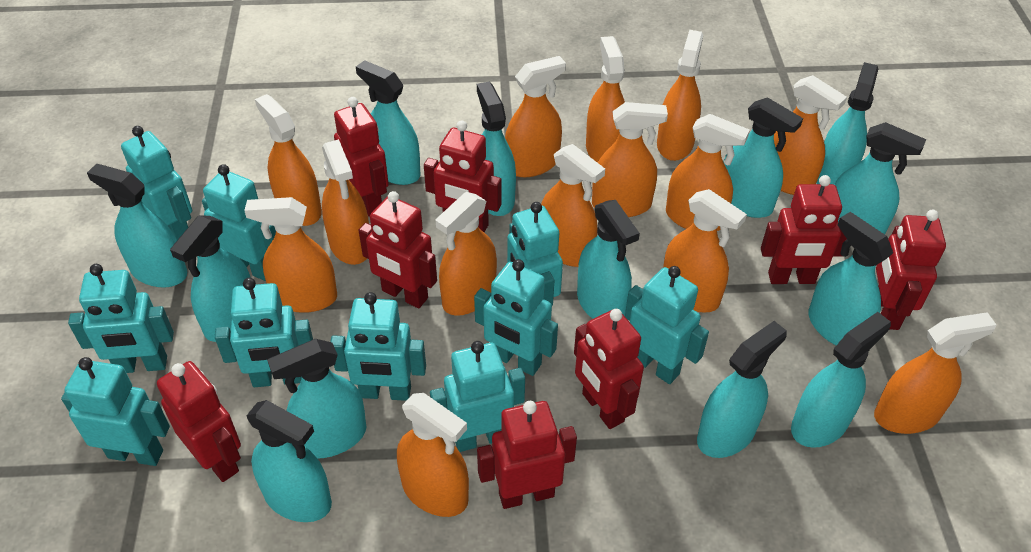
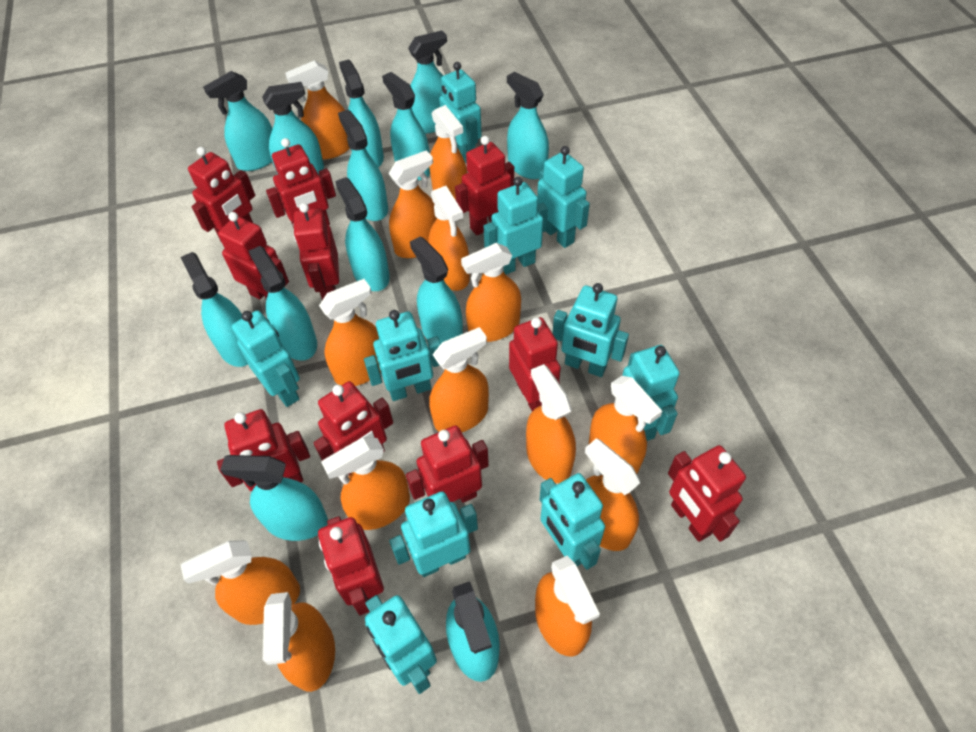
red robot: 8 -> 11

